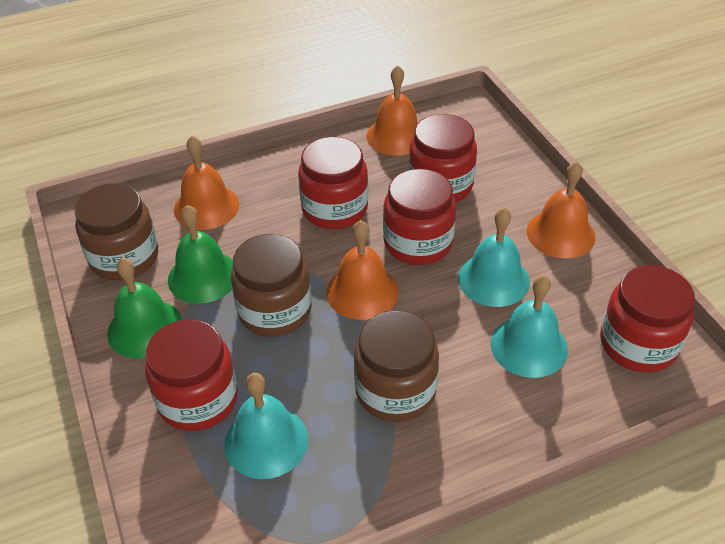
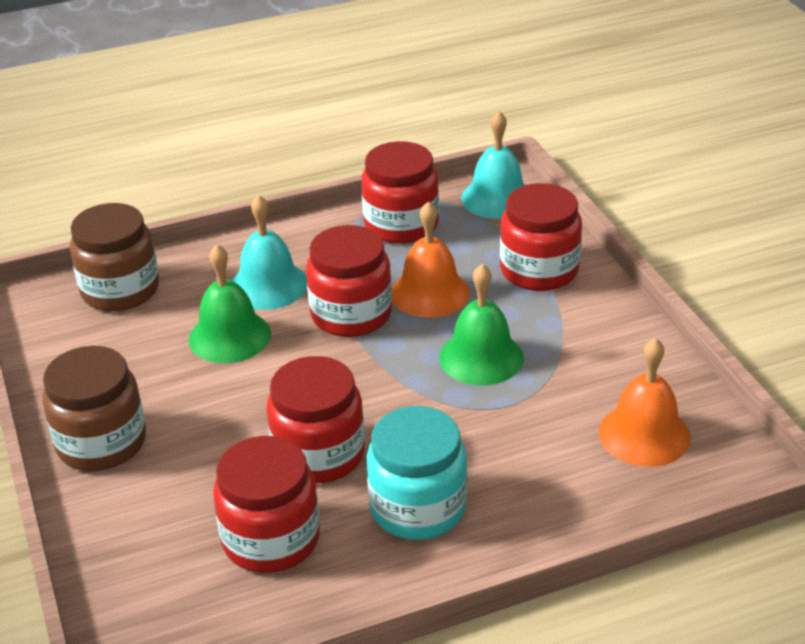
brown jar: 3 -> 2
orange bell: 4 -> 2
turquoise bell: 3 -> 2
turquoise jar: 0 -> 1

